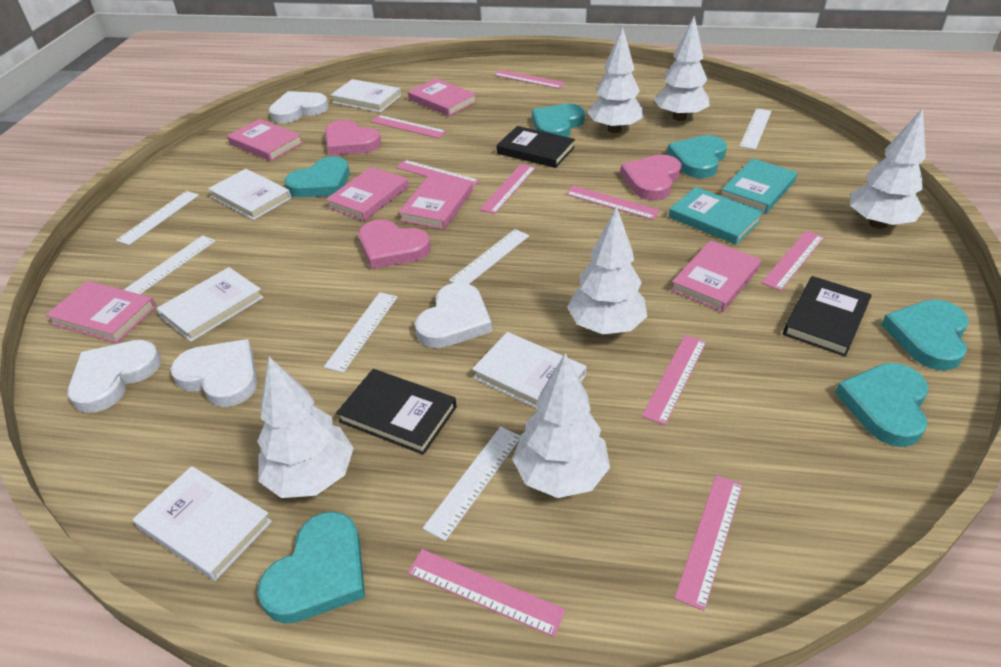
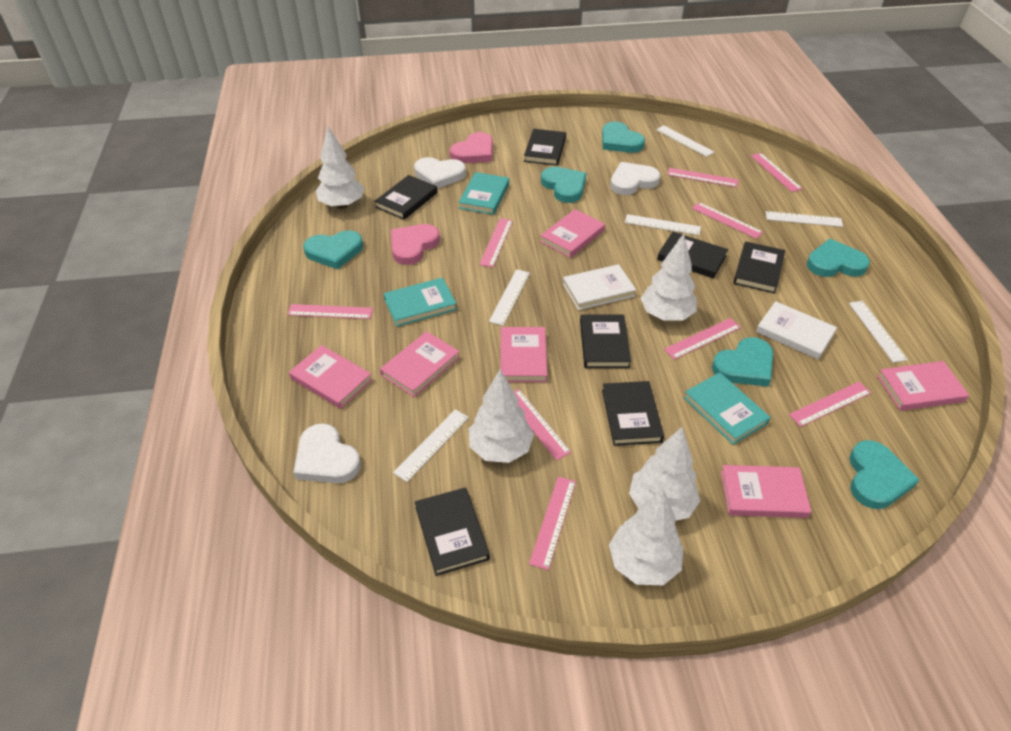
black book: 3 -> 7
pink heart: 3 -> 2
turquoise book: 2 -> 3
white book: 5 -> 2
white heart: 4 -> 3
white tree: 6 -> 5

